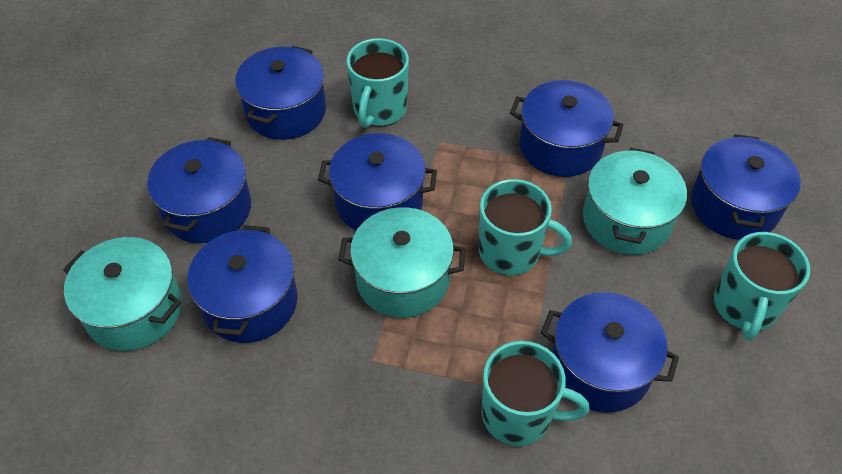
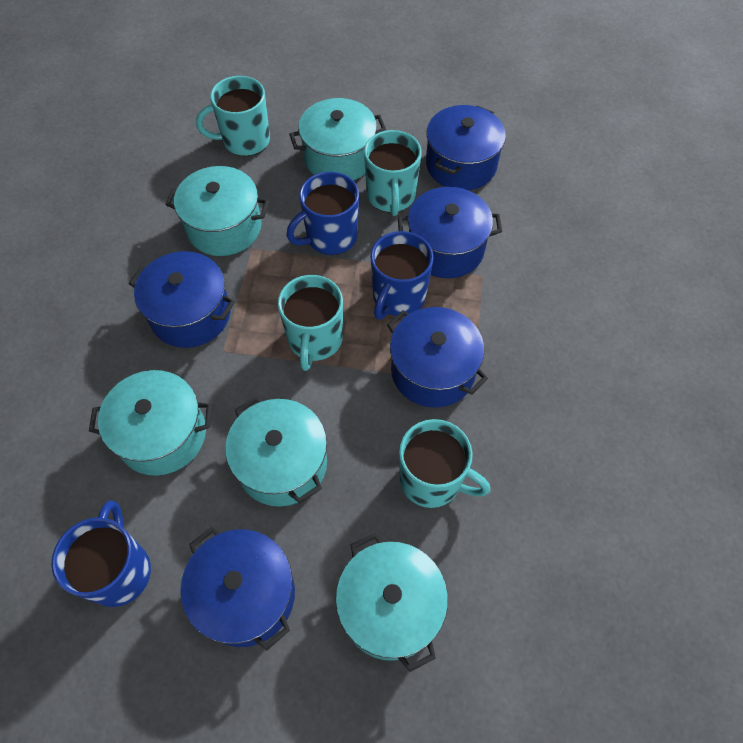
blue mug: 0 -> 3
blue pot: 7 -> 5
turquoise pot: 3 -> 5

